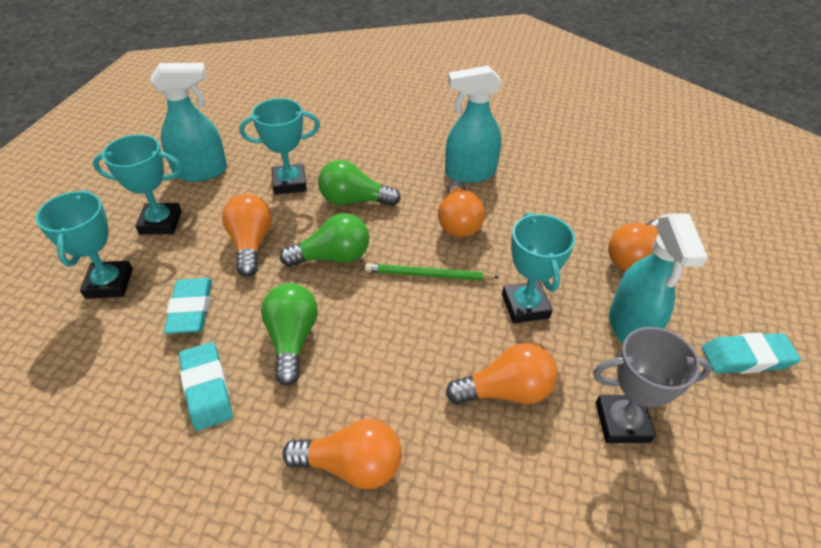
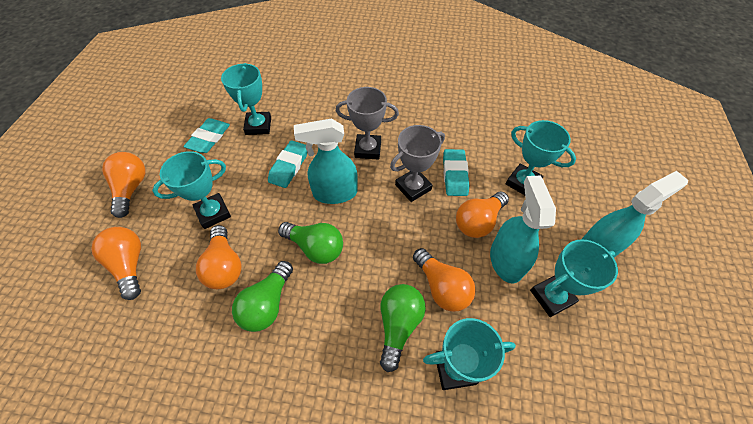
green pencil: 1 -> 0
grey trophy: 1 -> 2
turquoise trophy: 4 -> 5

